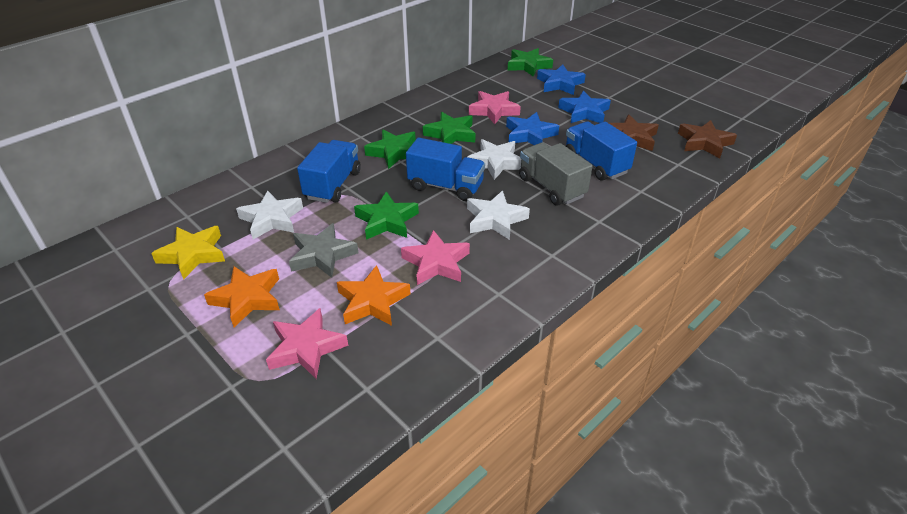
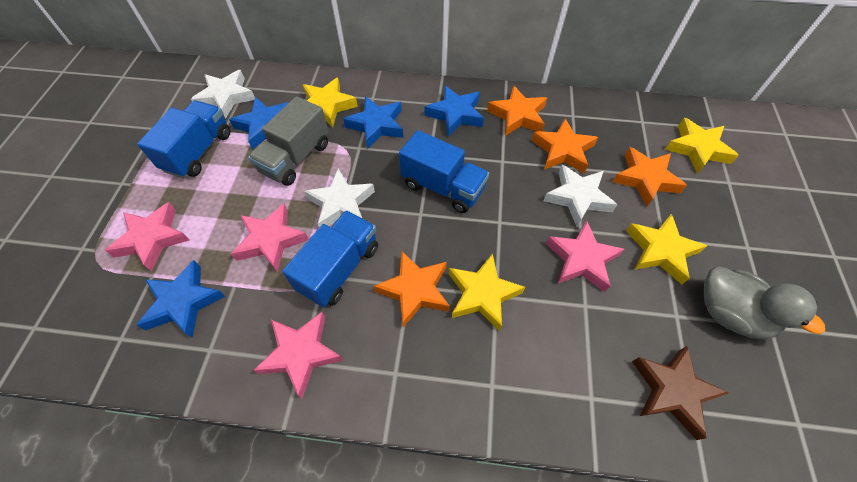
blue star: 3 -> 4
brown star: 2 -> 1
green star: 4 -> 0
grey duck: 0 -> 1
grey star: 1 -> 0
orange star: 2 -> 4
pink star: 3 -> 4
yellow star: 1 -> 4

